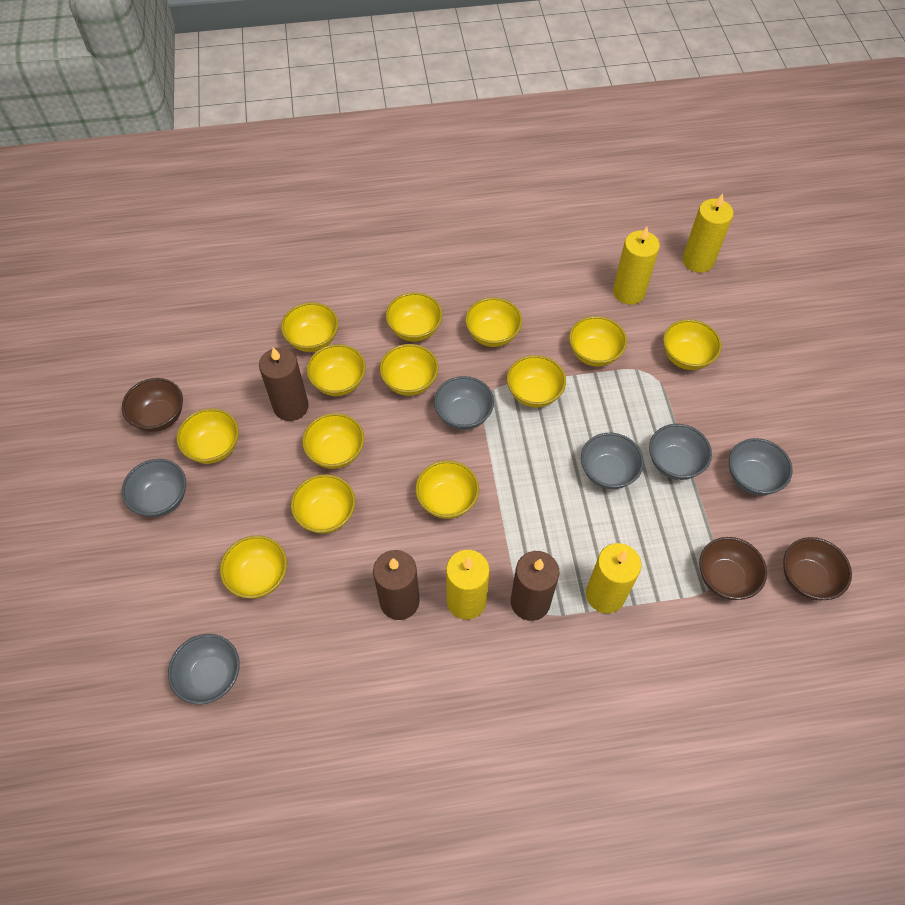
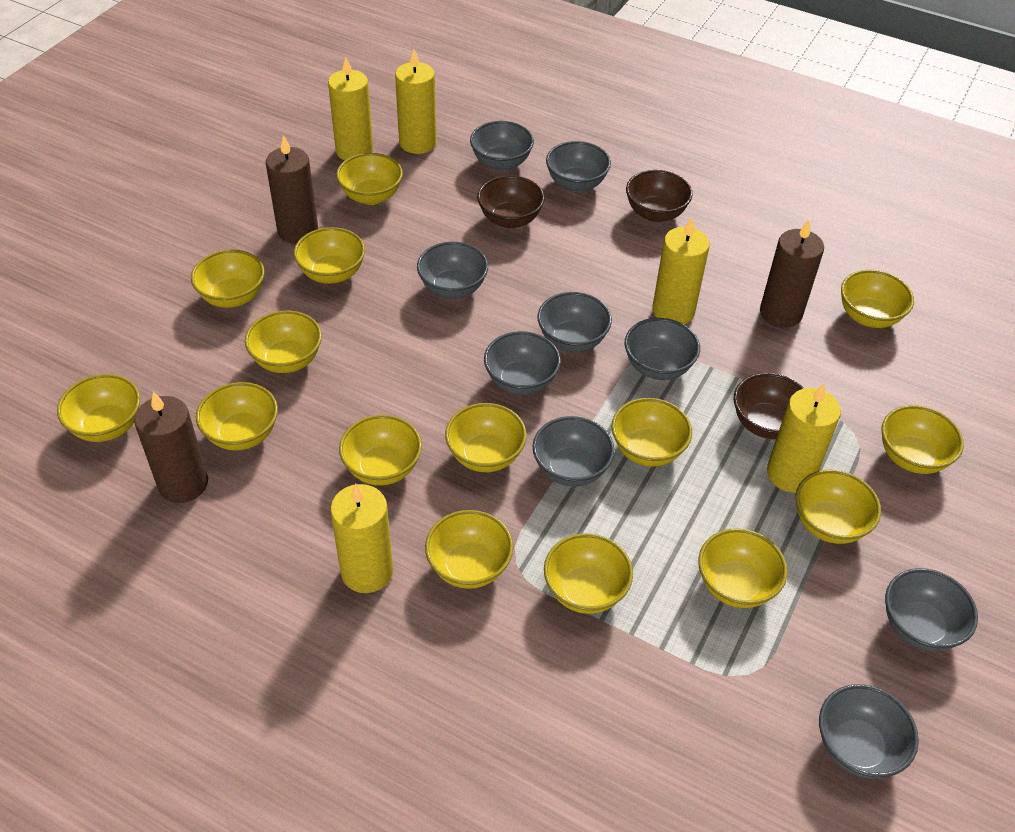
grey bowl: 6 -> 9
yellow bowl: 13 -> 15
yellow candle: 4 -> 5

